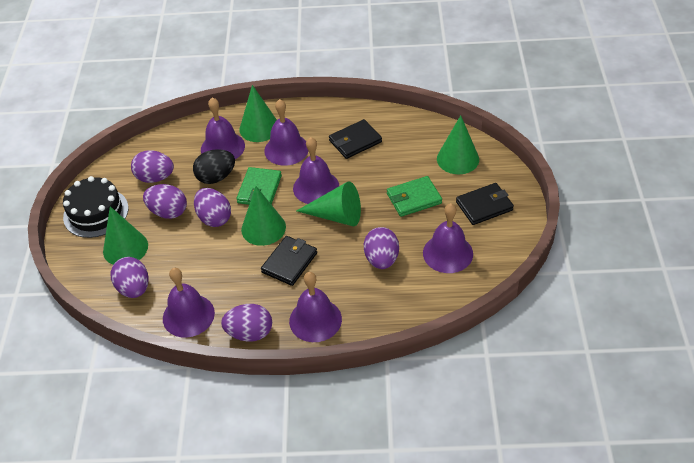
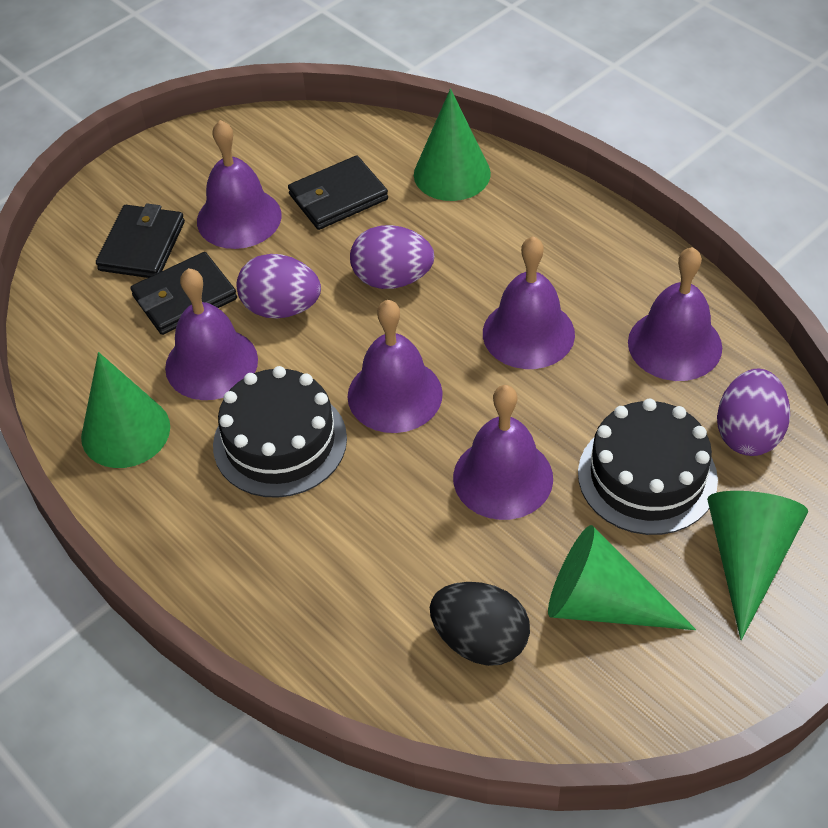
black cake: 1 -> 2
green cone: 5 -> 4
green wallet: 2 -> 0
purple egg: 6 -> 3

